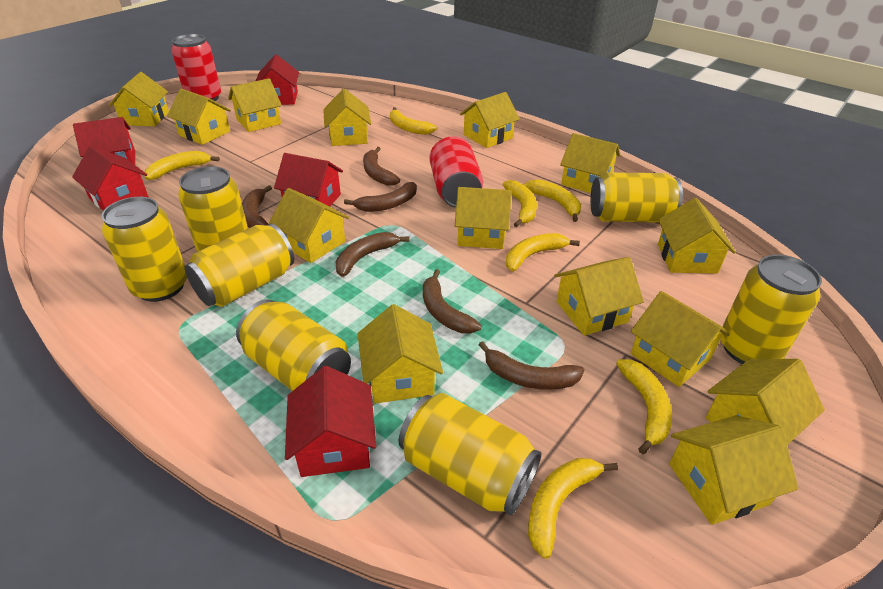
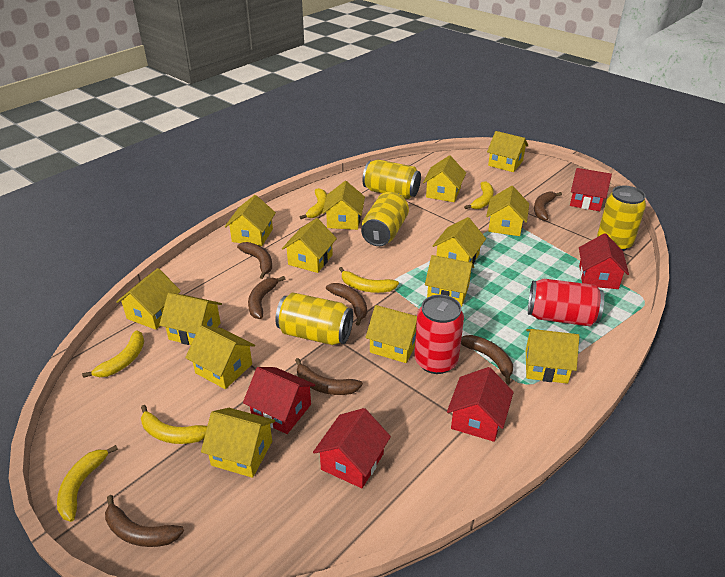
brown banana: 6 -> 7
yellow banana: 7 -> 6
yellow can: 7 -> 4

